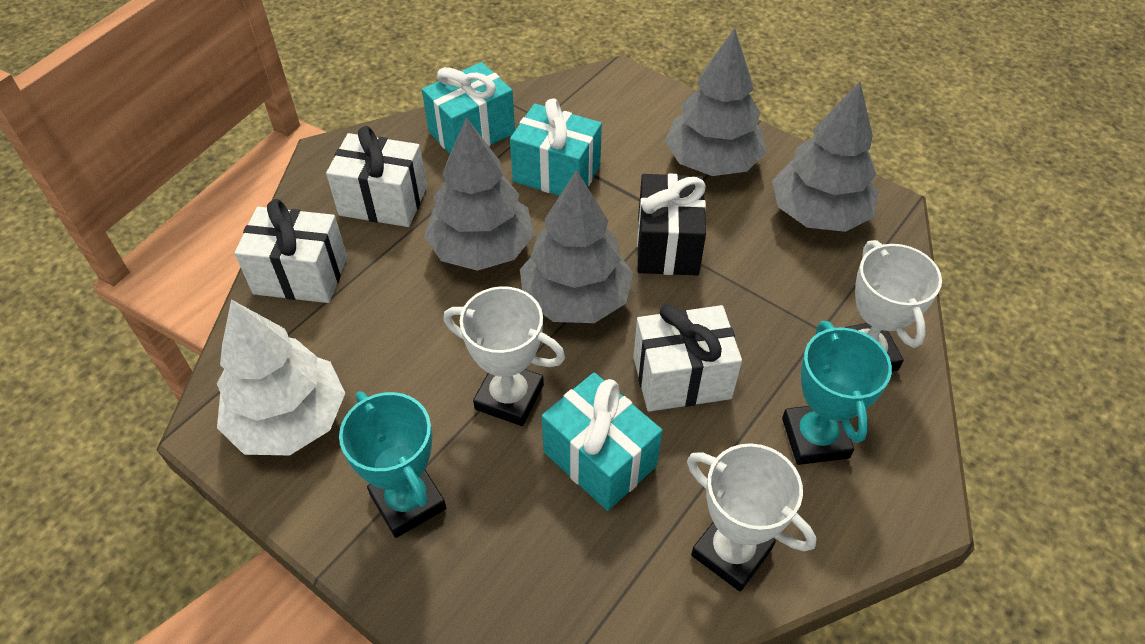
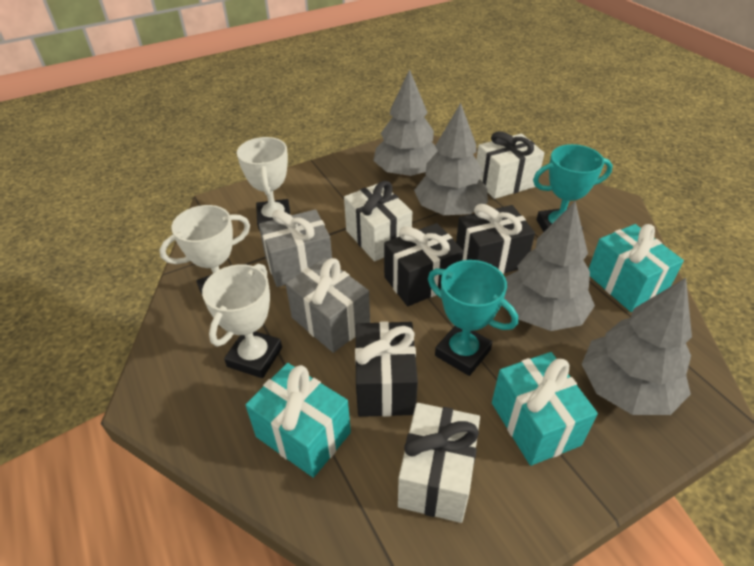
black gift: 1 -> 3
grey gift: 0 -> 2
white tree: 1 -> 0

